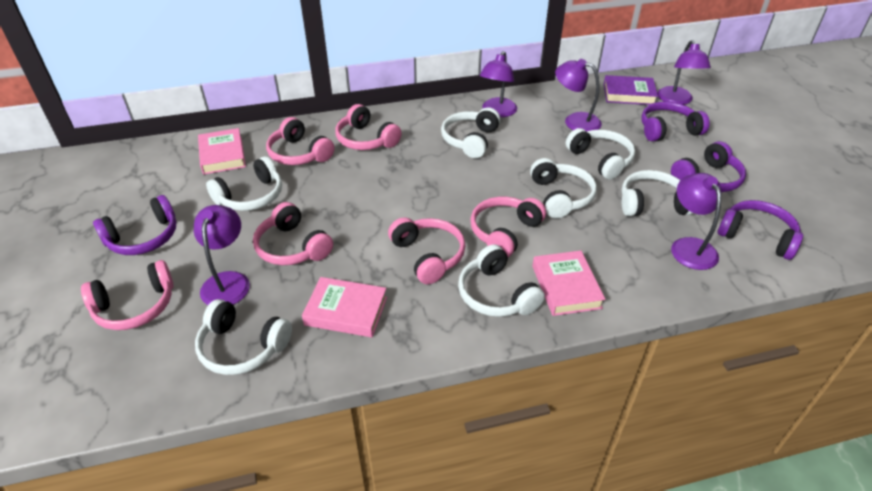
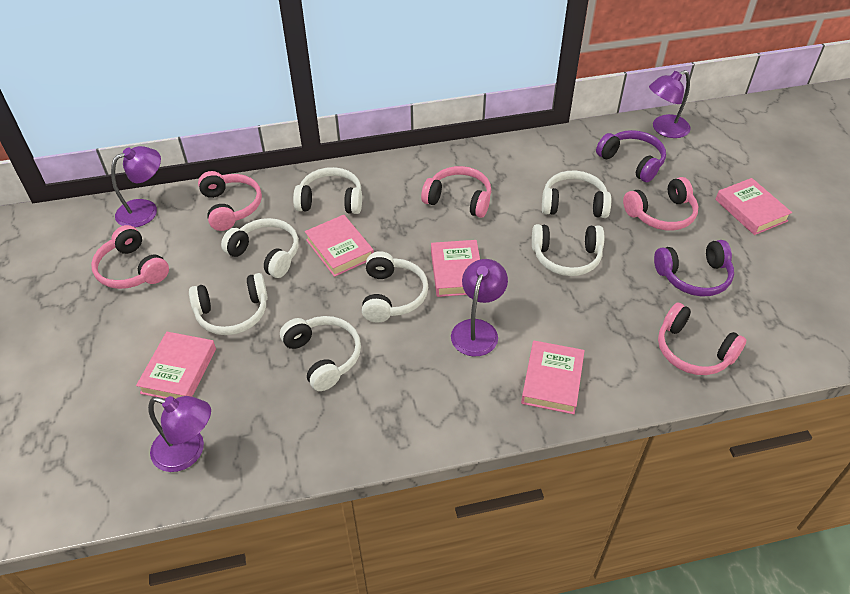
pink book: 3 -> 5
pink headphones: 6 -> 5
purple book: 1 -> 0
purple headphones: 4 -> 2
purple lamp: 5 -> 4

